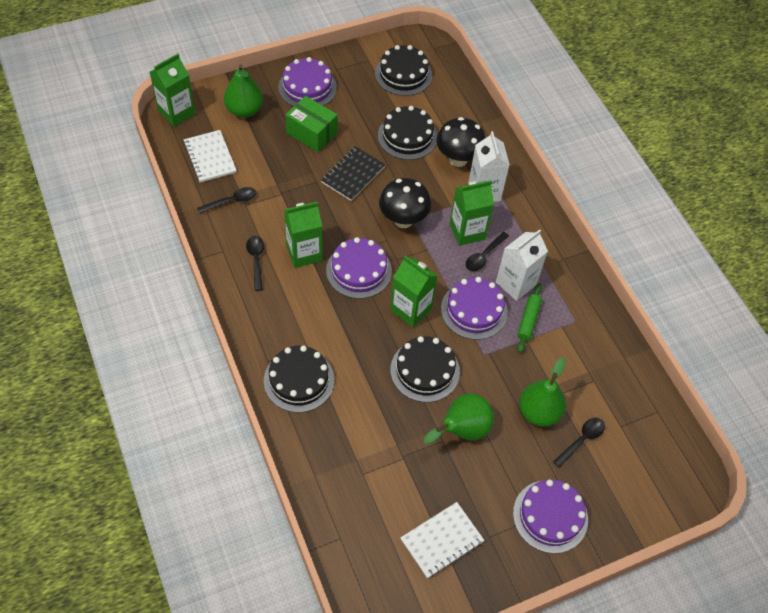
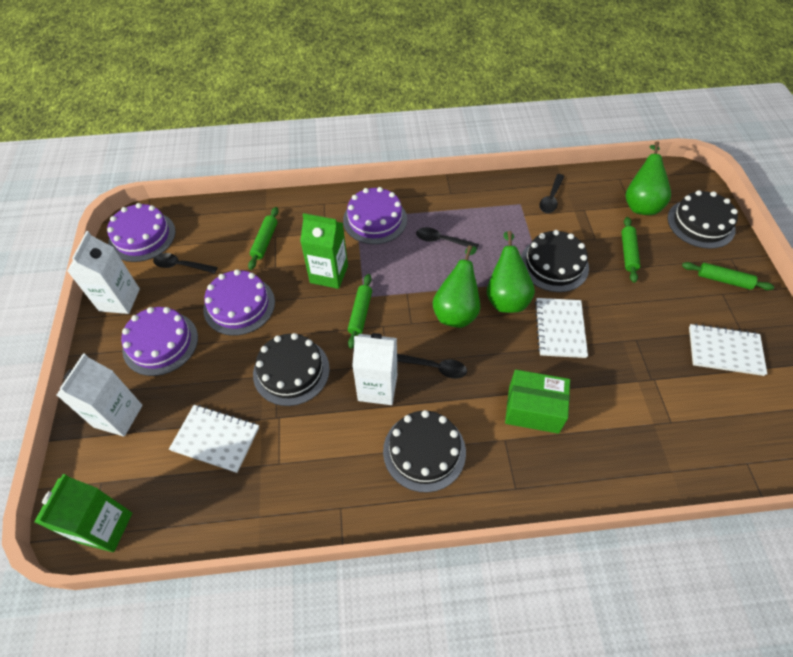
black mushroom: 2 -> 0
black notebook: 1 -> 0
green carton: 4 -> 2
green rolling pin: 1 -> 4
white carton: 2 -> 3
white notebook: 2 -> 3

